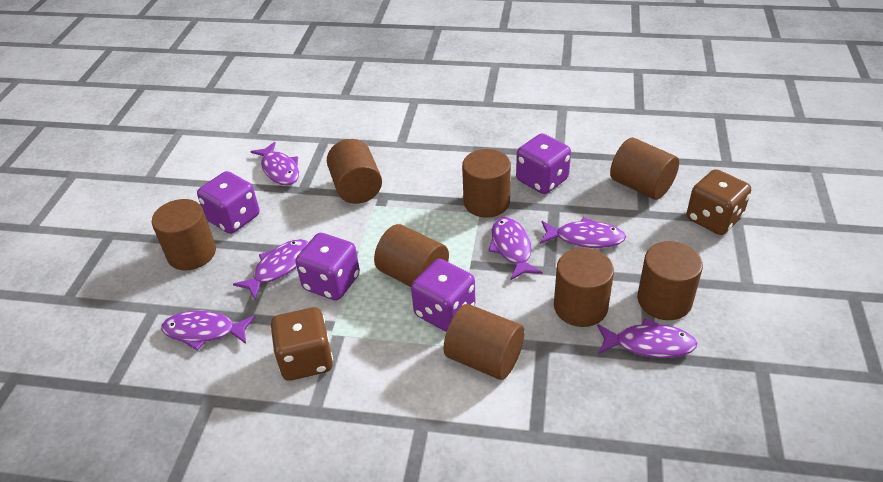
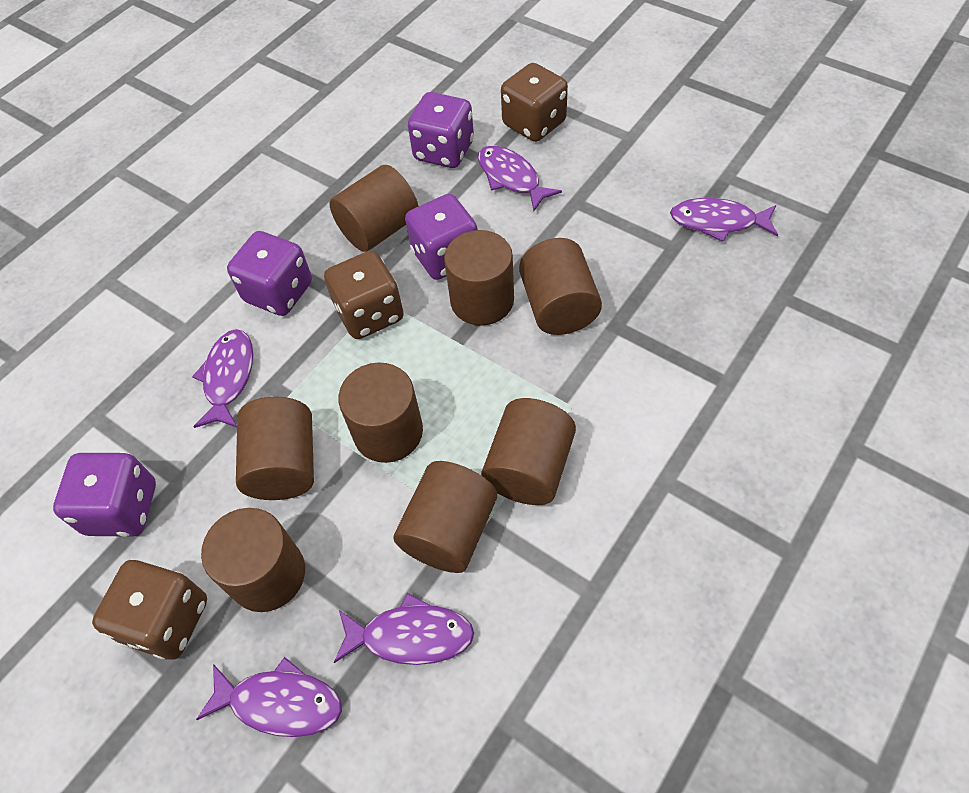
brown dice: 2 -> 3
purple fish: 6 -> 5

